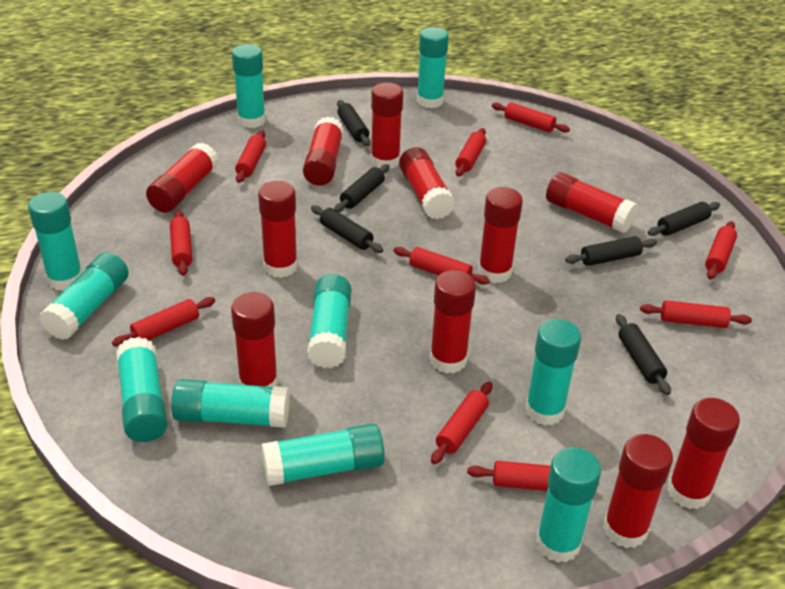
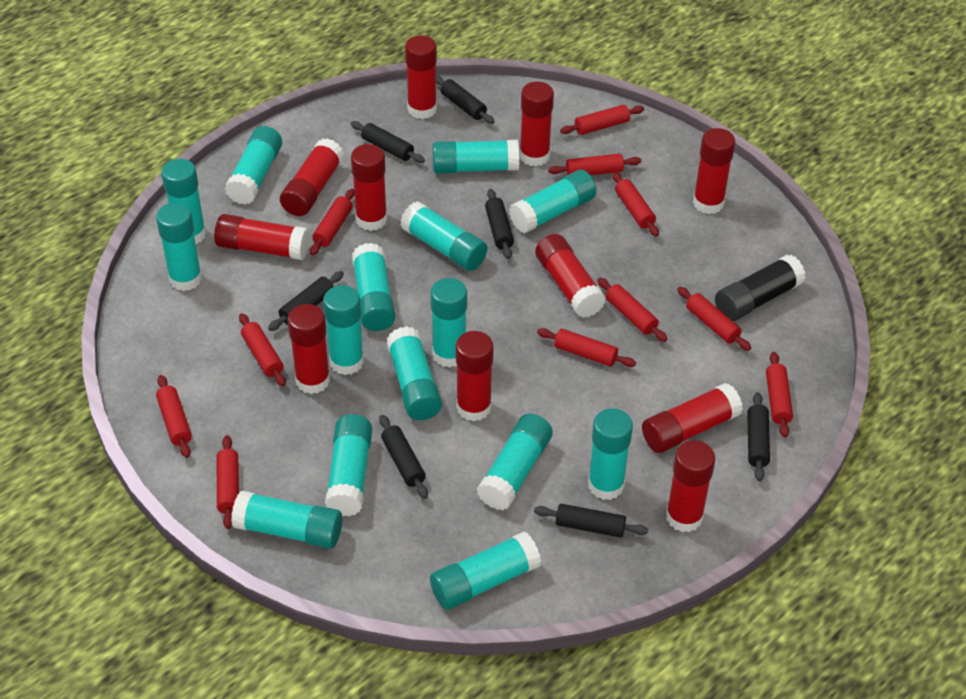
black glue stick: 0 -> 1
black rolling pin: 6 -> 7
red rolling pin: 10 -> 11
turquoise glue stick: 10 -> 15

